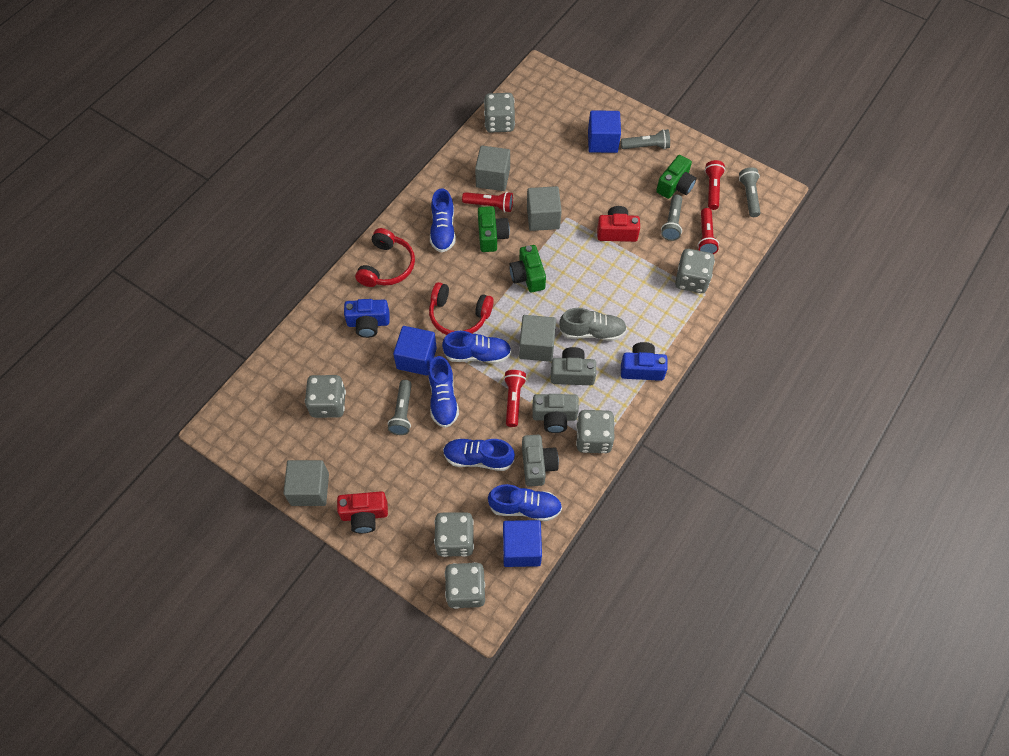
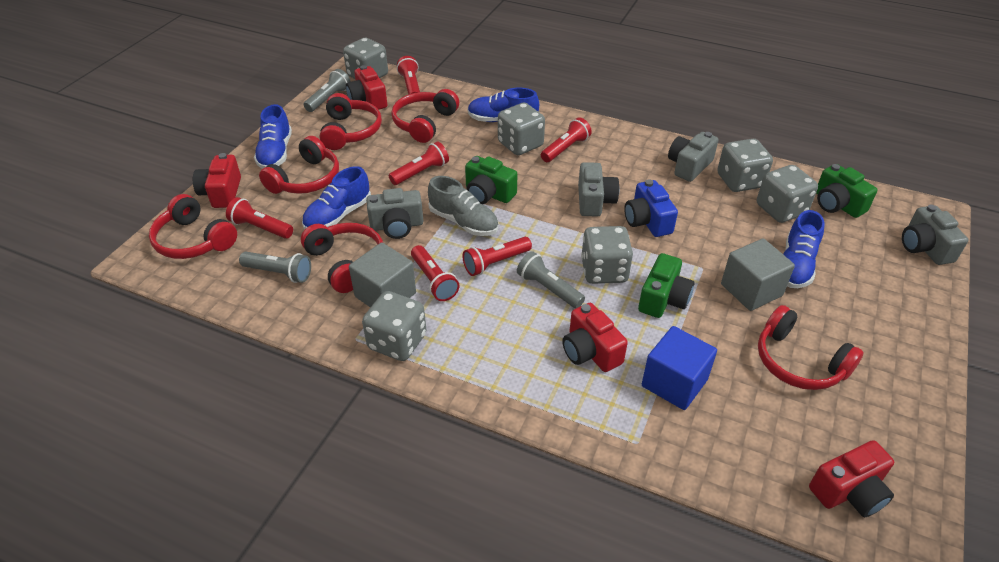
blue camera: 2 -> 1
blue cube: 3 -> 1
blue shoe: 5 -> 4
grey camera: 3 -> 4
grey cube: 4 -> 2
grey flashlight: 4 -> 3
red camera: 2 -> 4
red flashlight: 4 -> 6
red headphones: 2 -> 6

